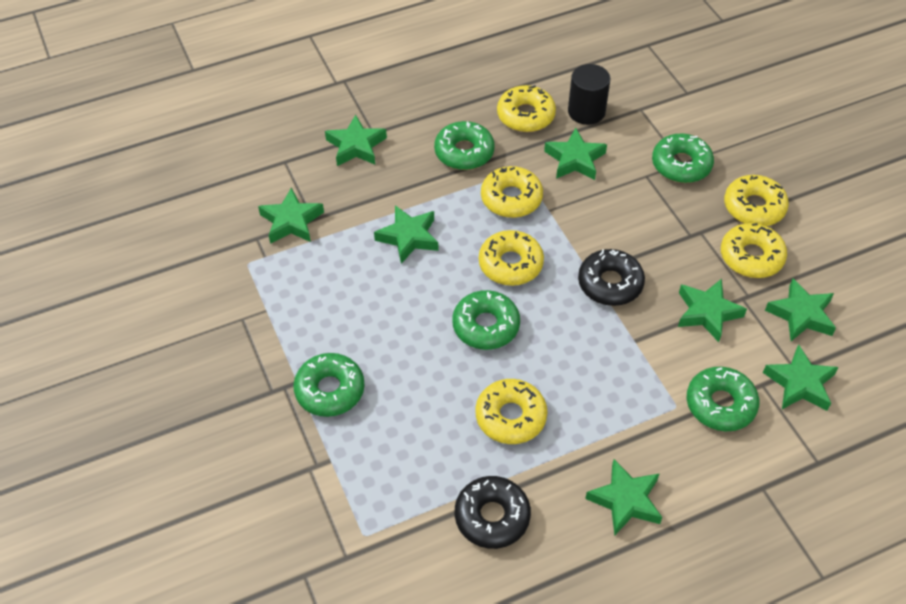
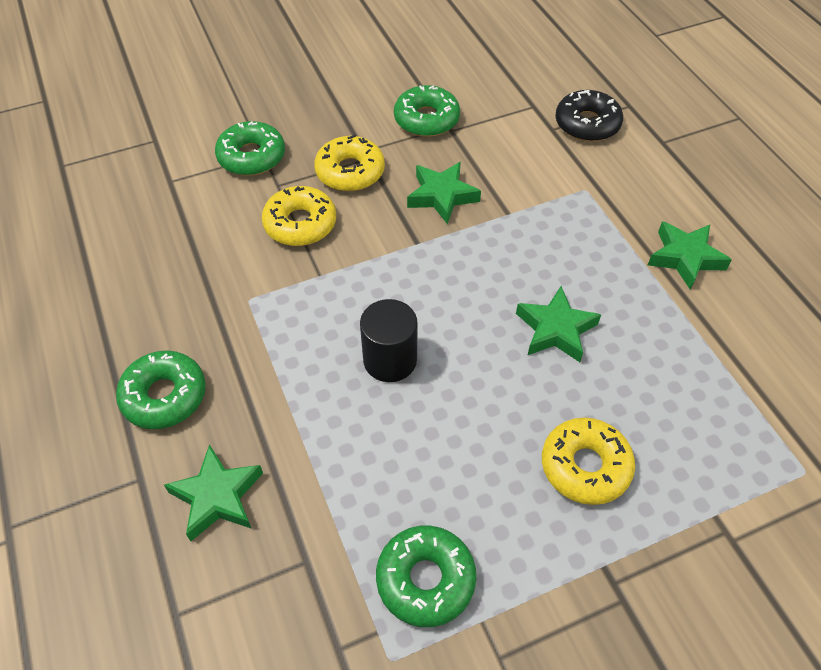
black donut: 2 -> 1
green donut: 5 -> 4
green star: 8 -> 4
yellow donut: 6 -> 3

